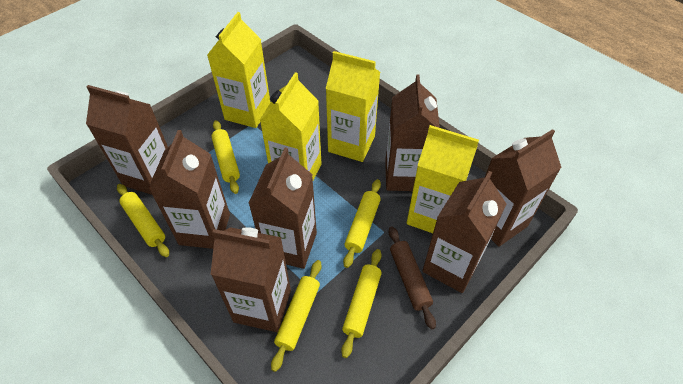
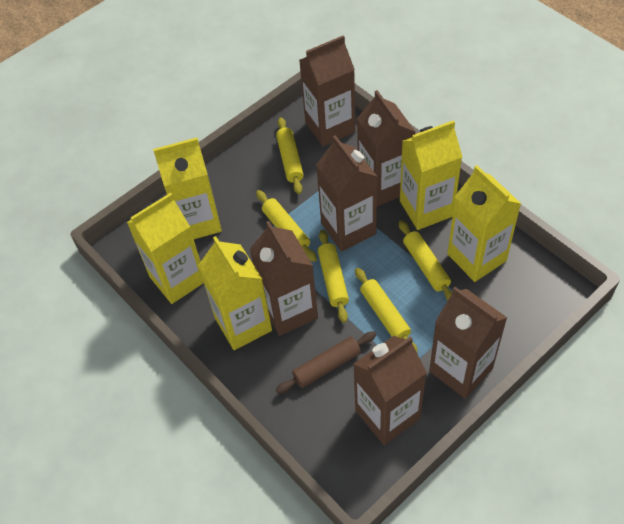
brown carton: 7 -> 6
yellow carton: 4 -> 5

